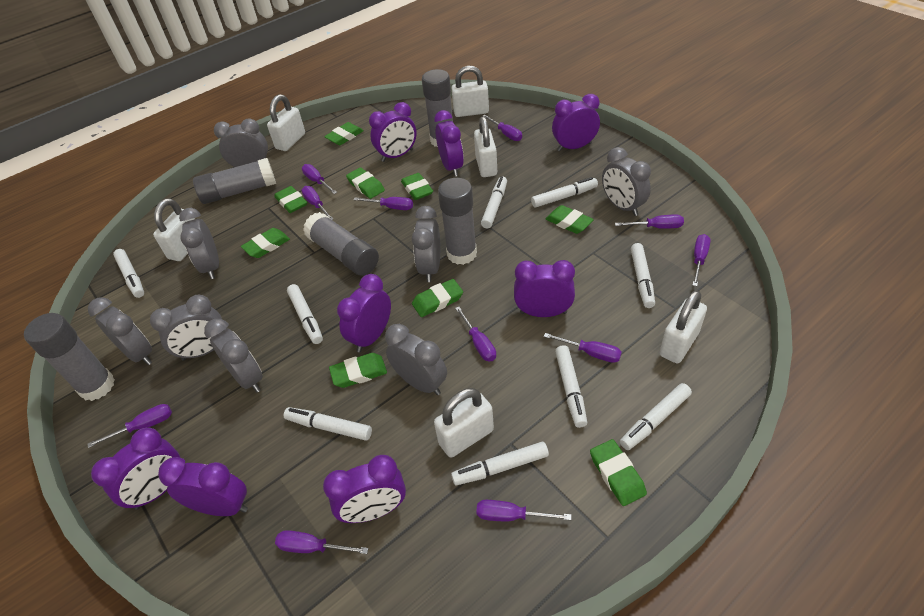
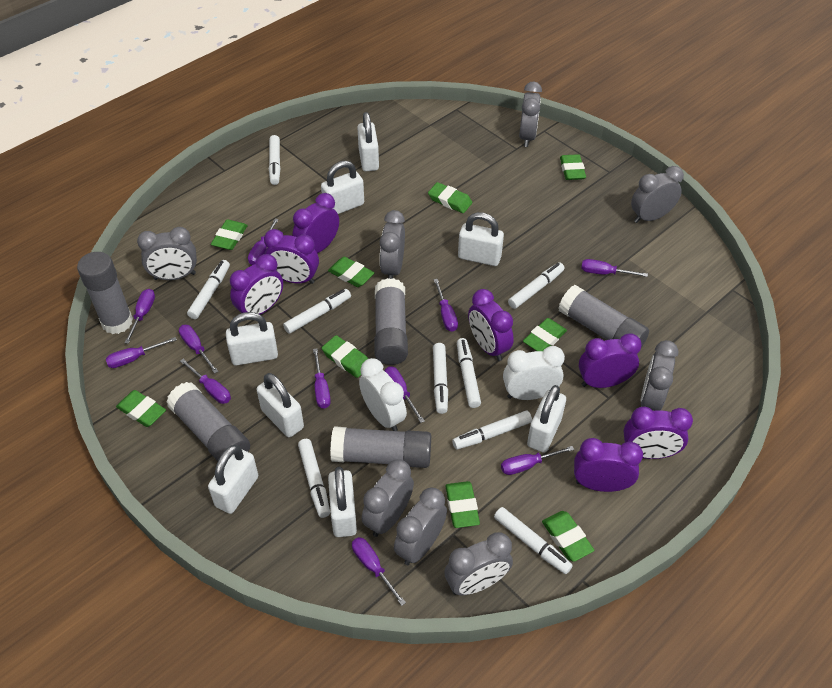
purple clock: 8 -> 7
white clock: 0 -> 2
white padlock: 6 -> 8

